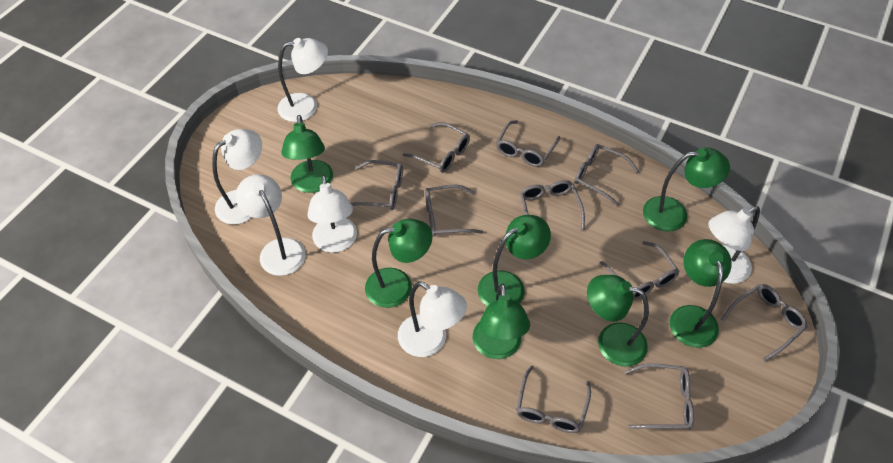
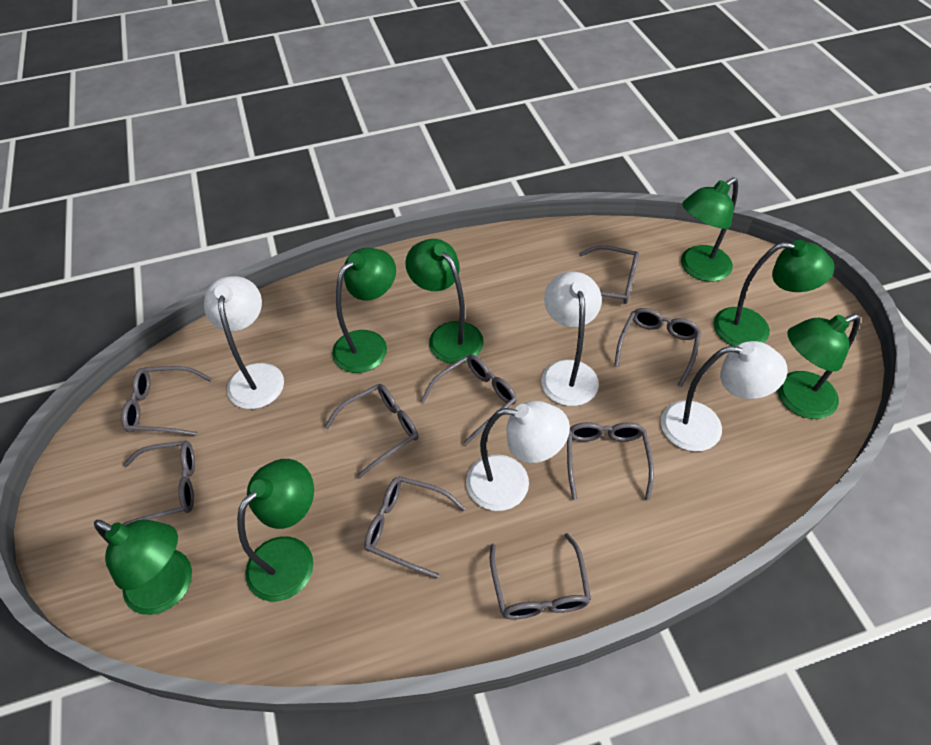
grey glasses: 10 -> 9
white lamp: 6 -> 4

